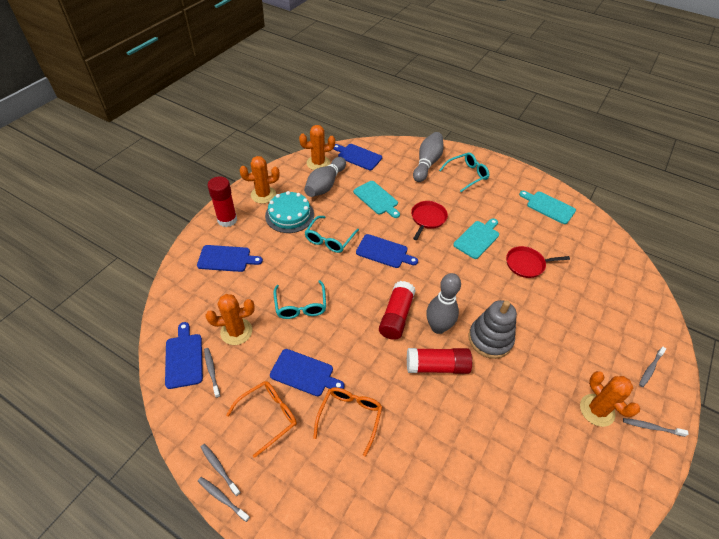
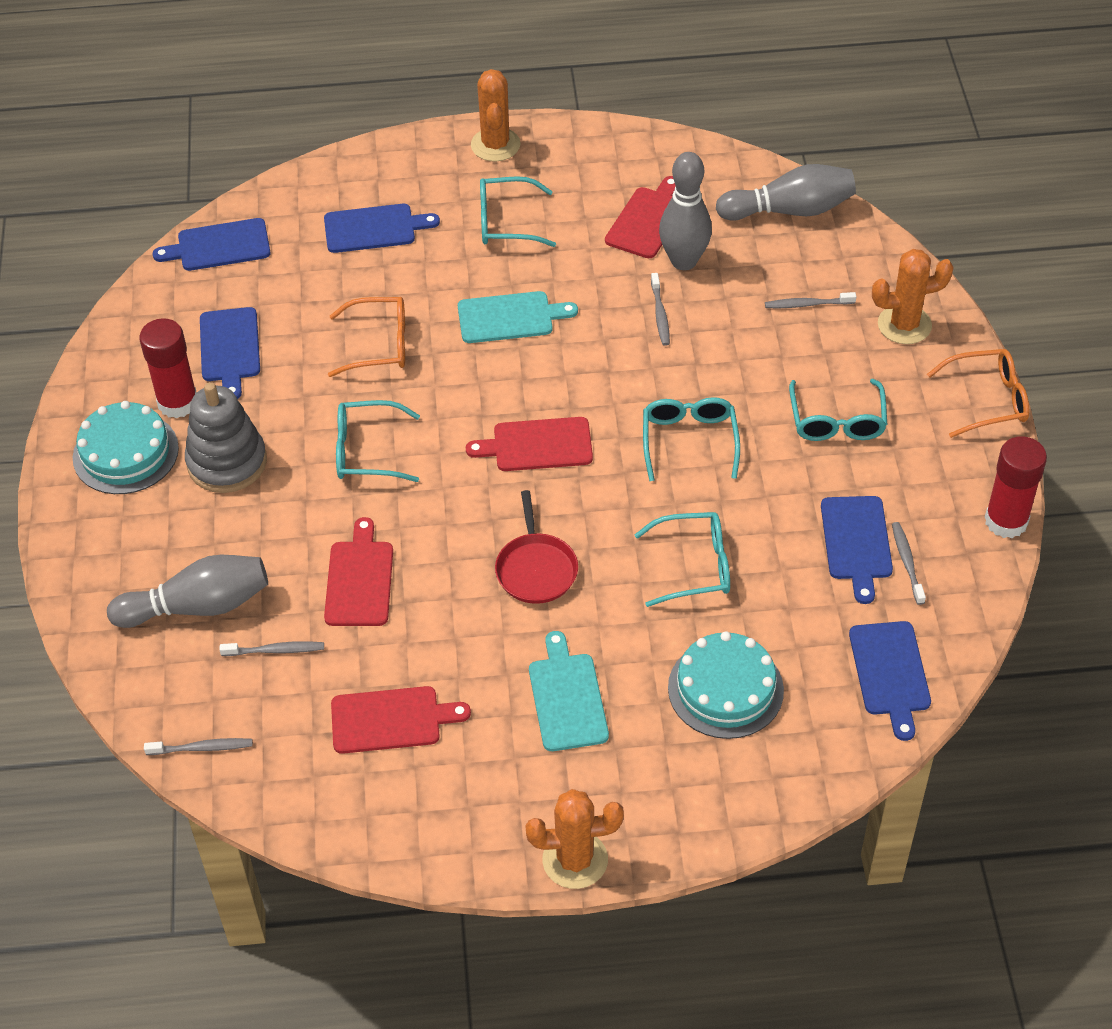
orange cactus: 4 -> 3
red cutting board: 0 -> 4
red glue stick: 3 -> 2
red pan: 2 -> 1
turquoise cake: 1 -> 2
turquoise cutting board: 3 -> 2
turquoise glasses: 3 -> 5

